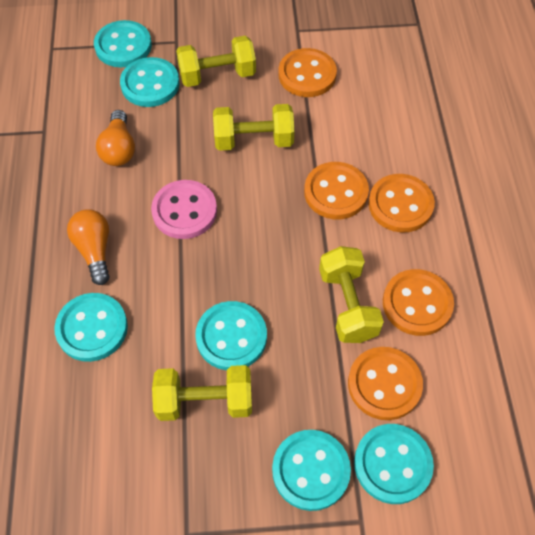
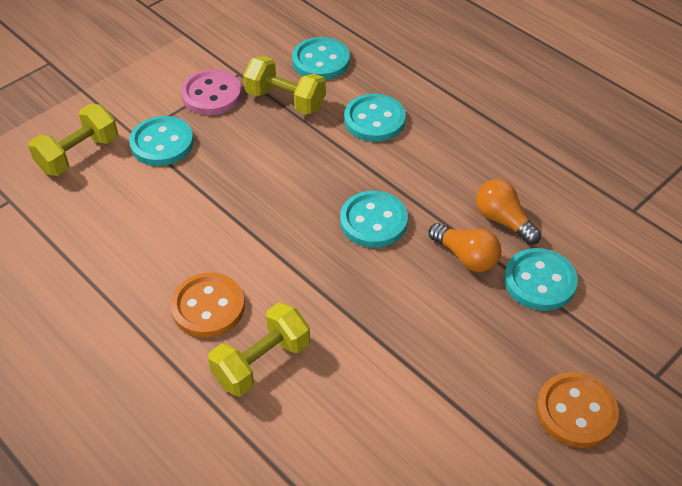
orange button: 5 -> 2
turquoise button: 6 -> 5
yellow dumbbell: 4 -> 3

